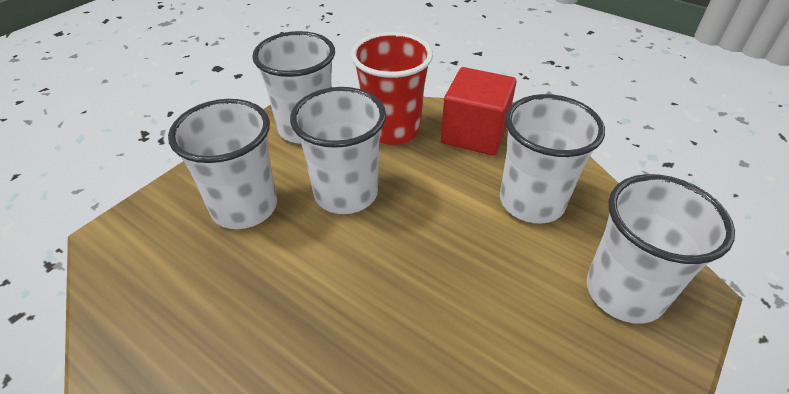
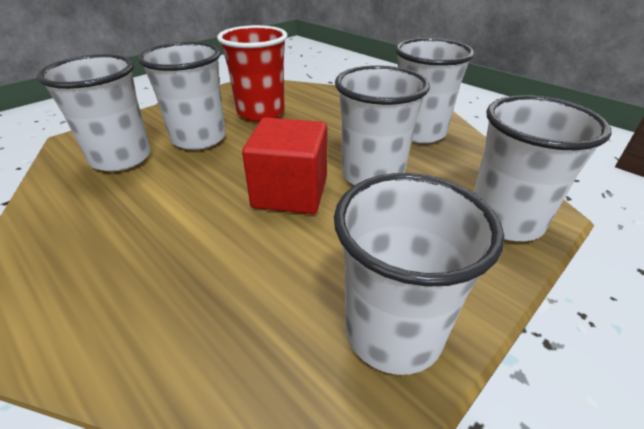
white cup: 5 -> 6

